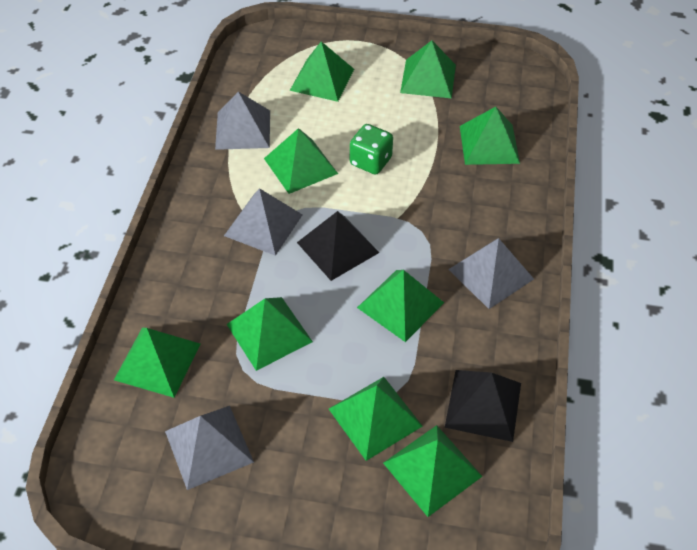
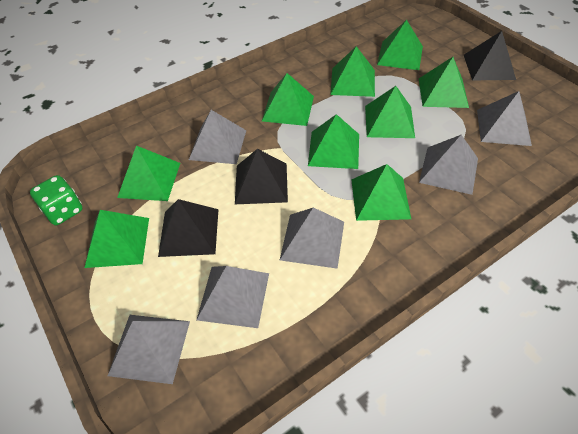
black pyramid: 2 -> 3
grey pyramid: 4 -> 6

